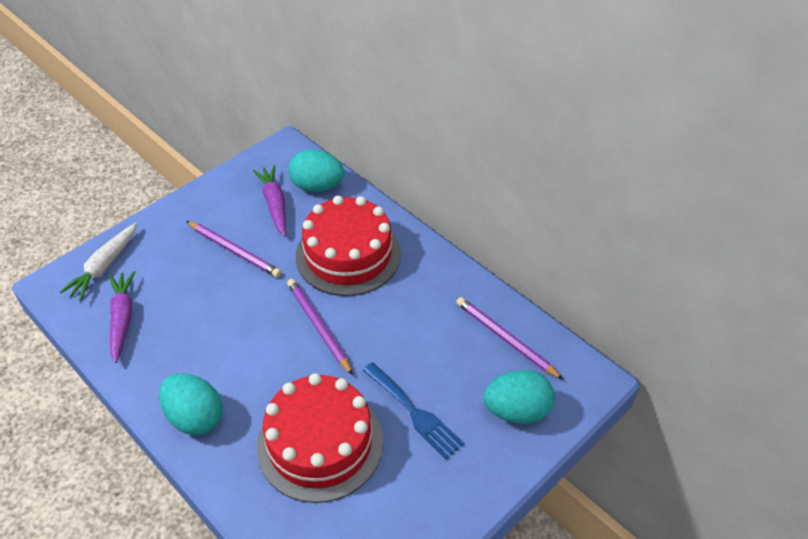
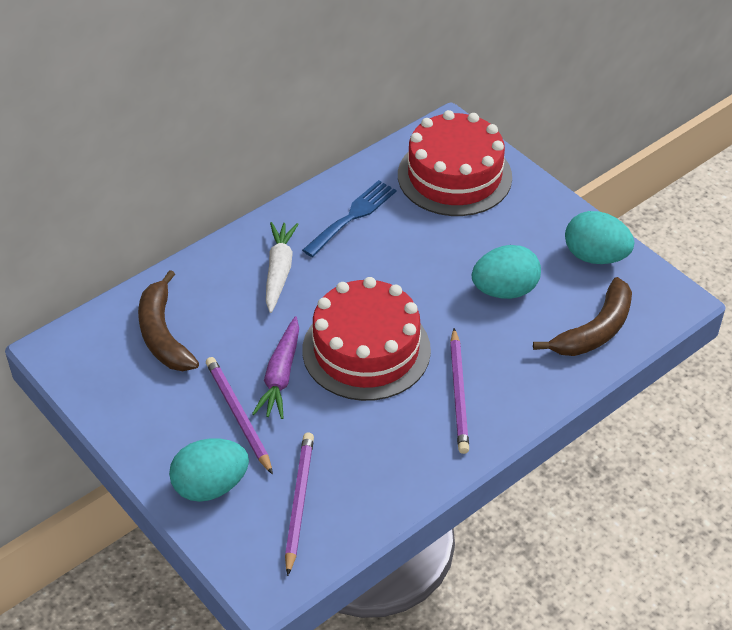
brown banana: 0 -> 2
purple carrot: 2 -> 1

